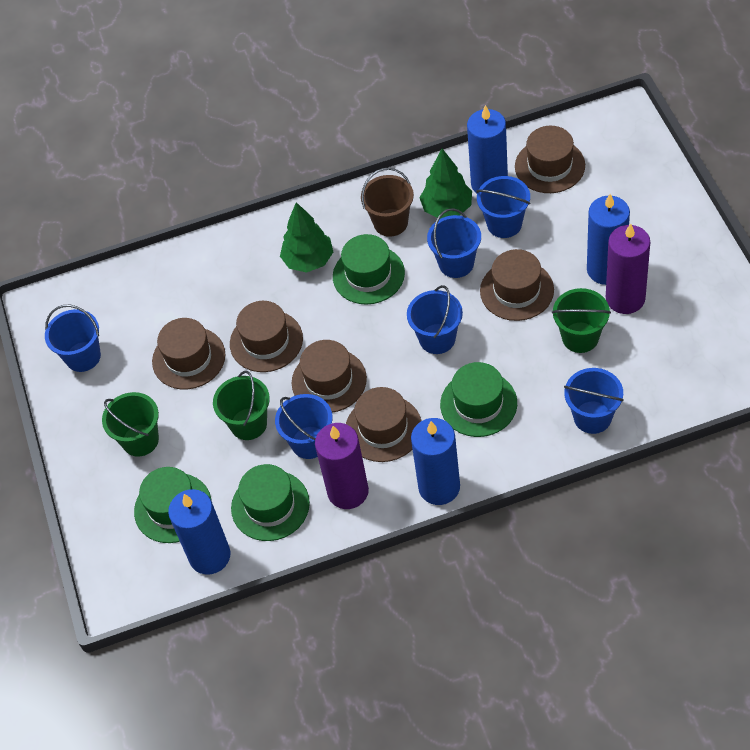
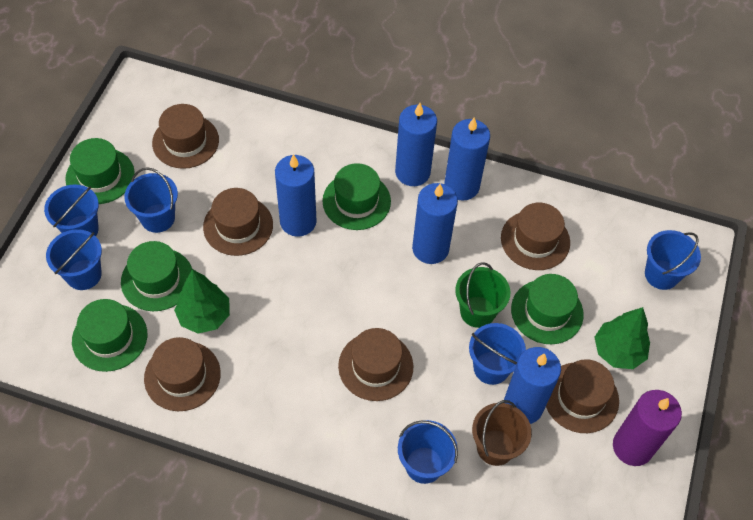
blue candle: 4 -> 5
green bucket: 3 -> 1
green hat: 4 -> 5
purple candle: 2 -> 1

